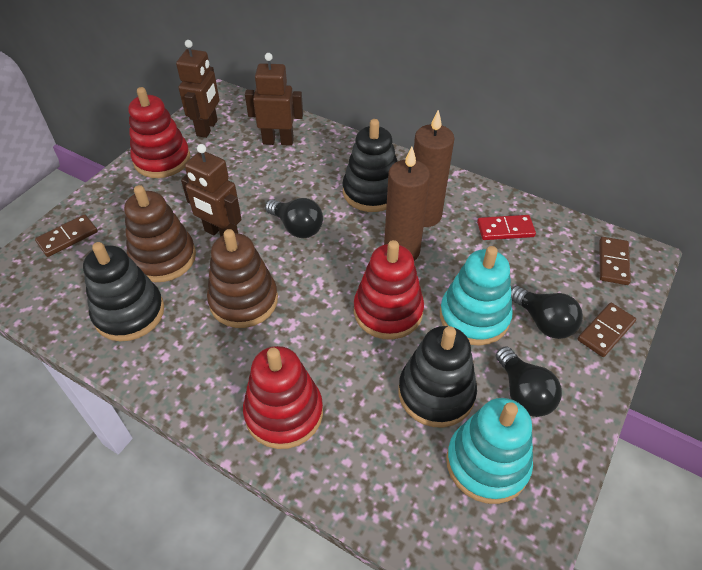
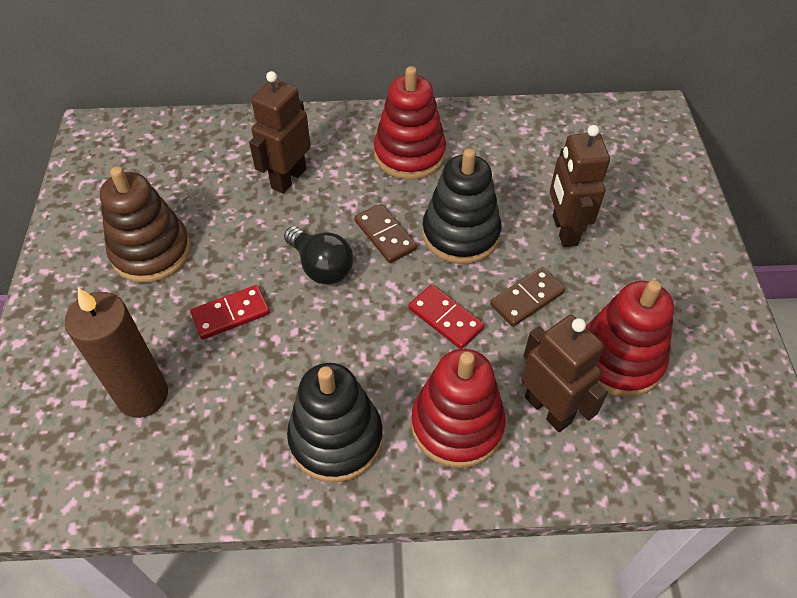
black light bulb: 3 -> 1
black stacking toy: 3 -> 2
brown candle: 2 -> 1
brown domino: 3 -> 2
brown stacking toy: 2 -> 1
red domino: 1 -> 2
turquoise stacking toy: 2 -> 0

